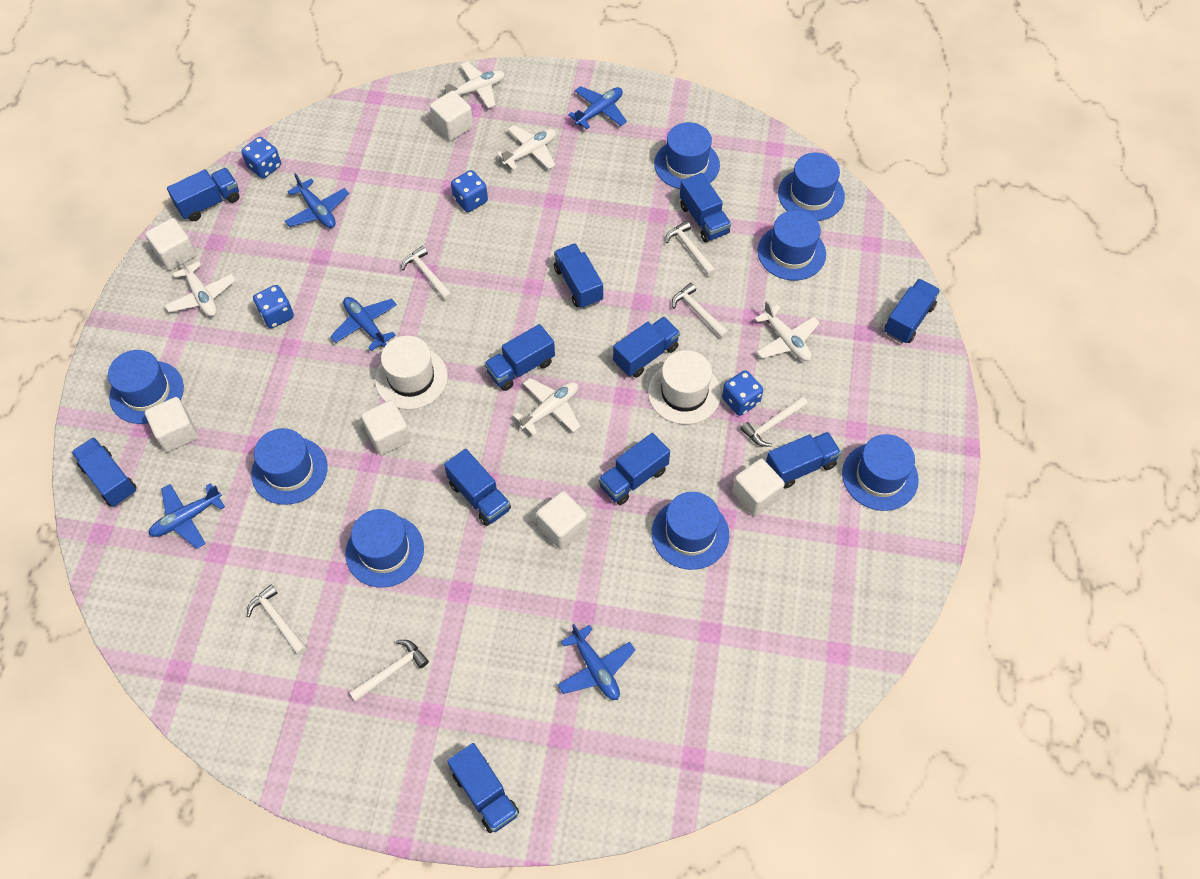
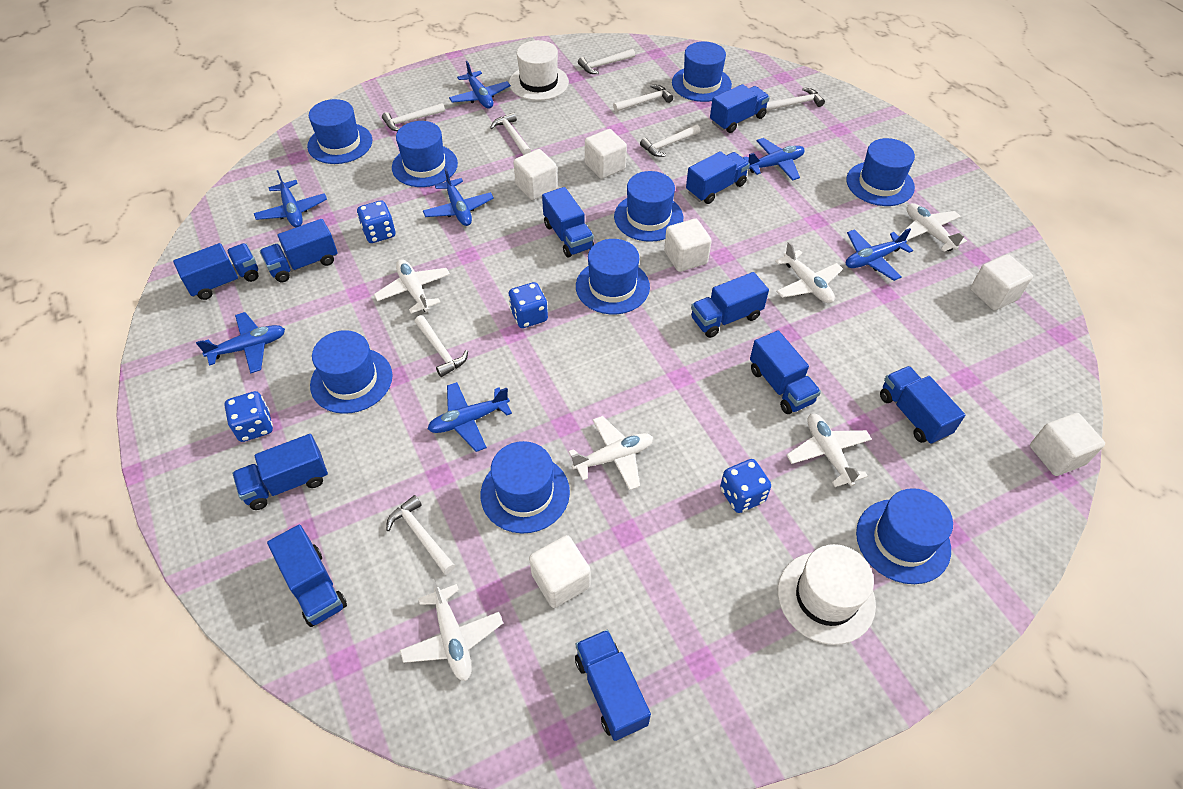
blue hat: 8 -> 9
blue plane: 5 -> 7
white hammer: 6 -> 8
white plane: 5 -> 6

